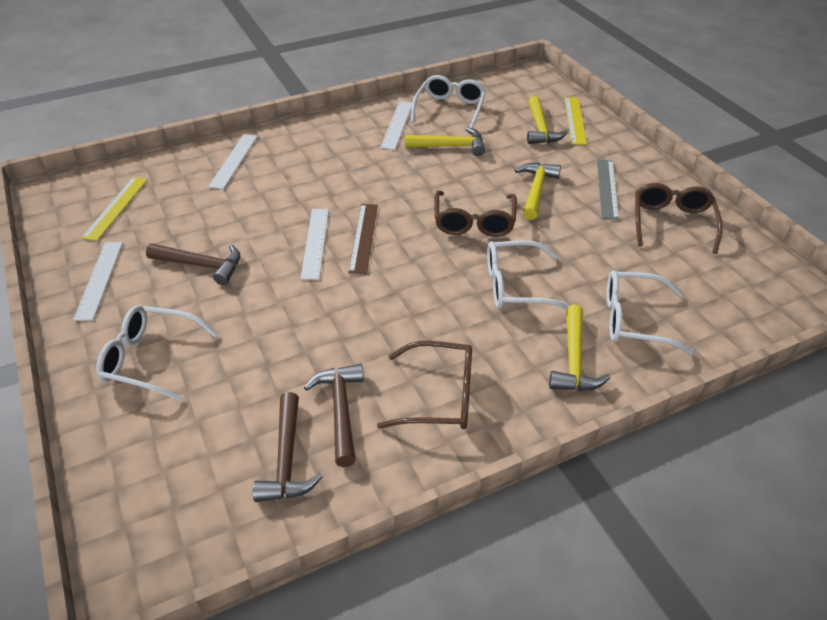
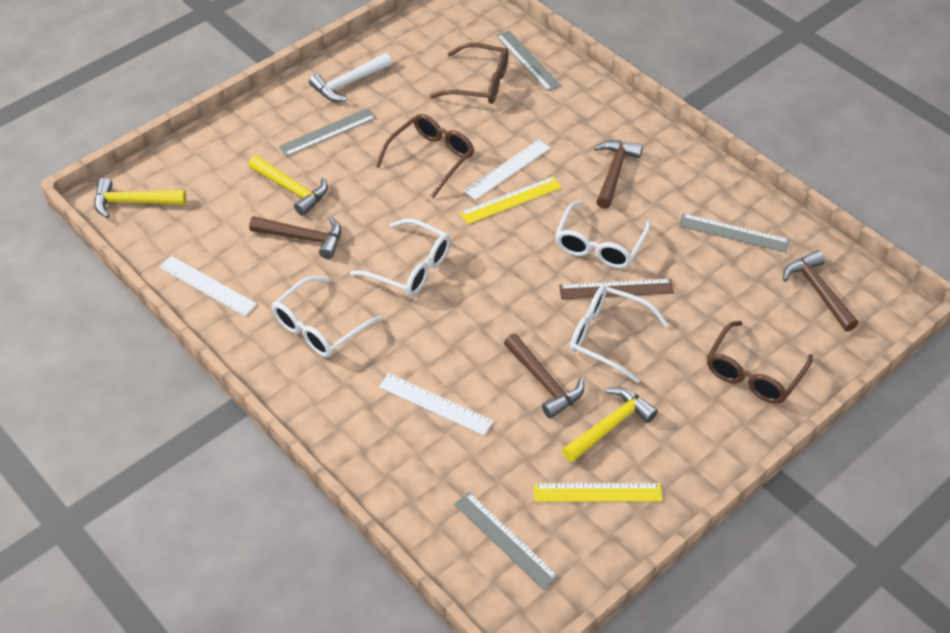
brown hammer: 3 -> 4
grey ruler: 1 -> 4
white hammer: 0 -> 1
white ruler: 4 -> 3
yellow hammer: 4 -> 3

